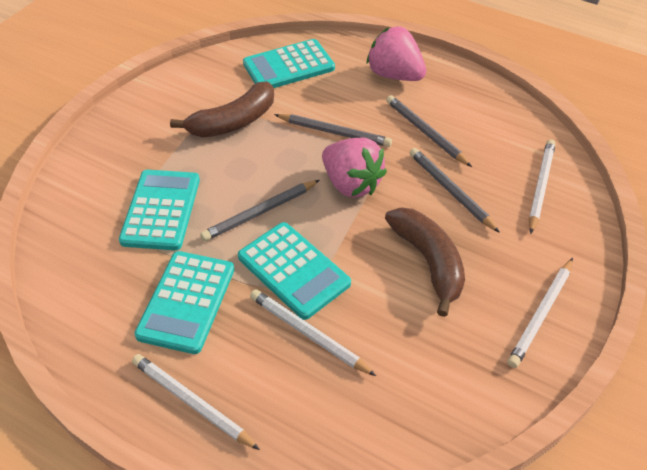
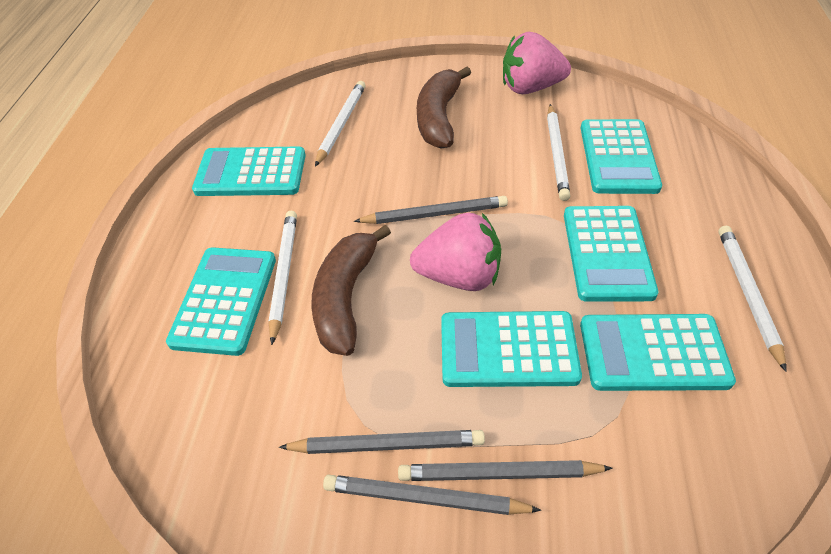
turquoise calculator: 4 -> 6

